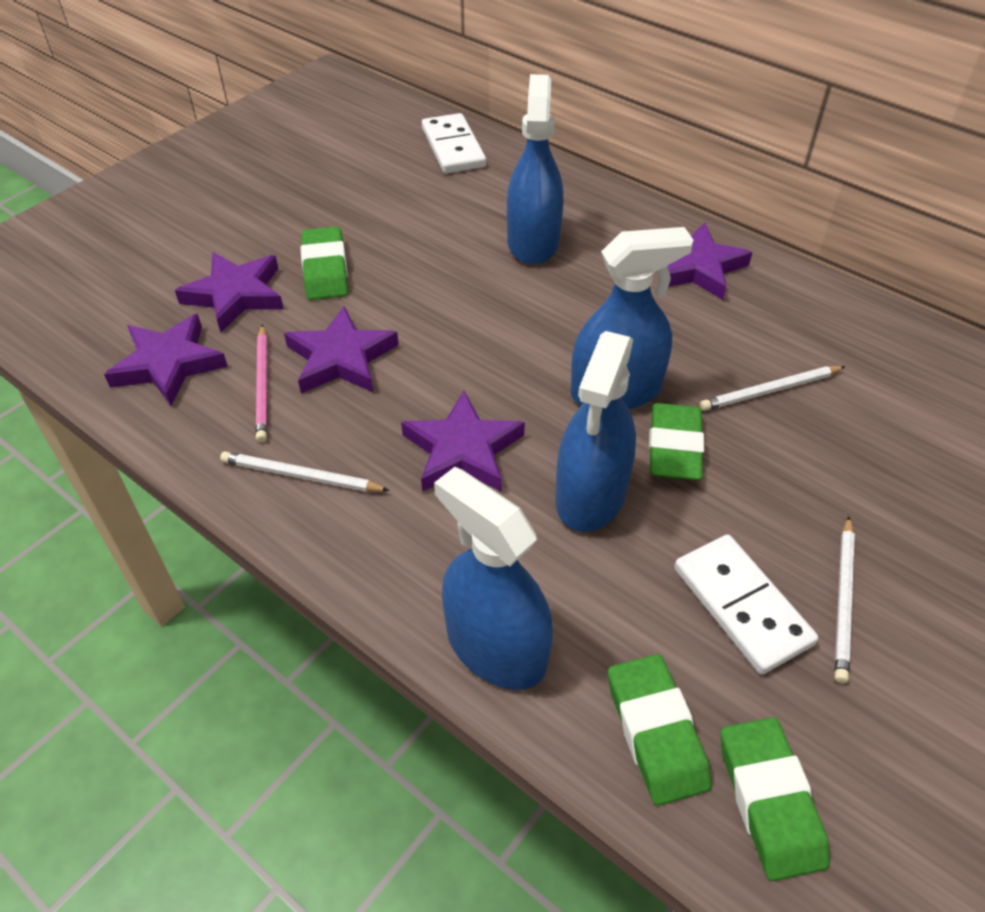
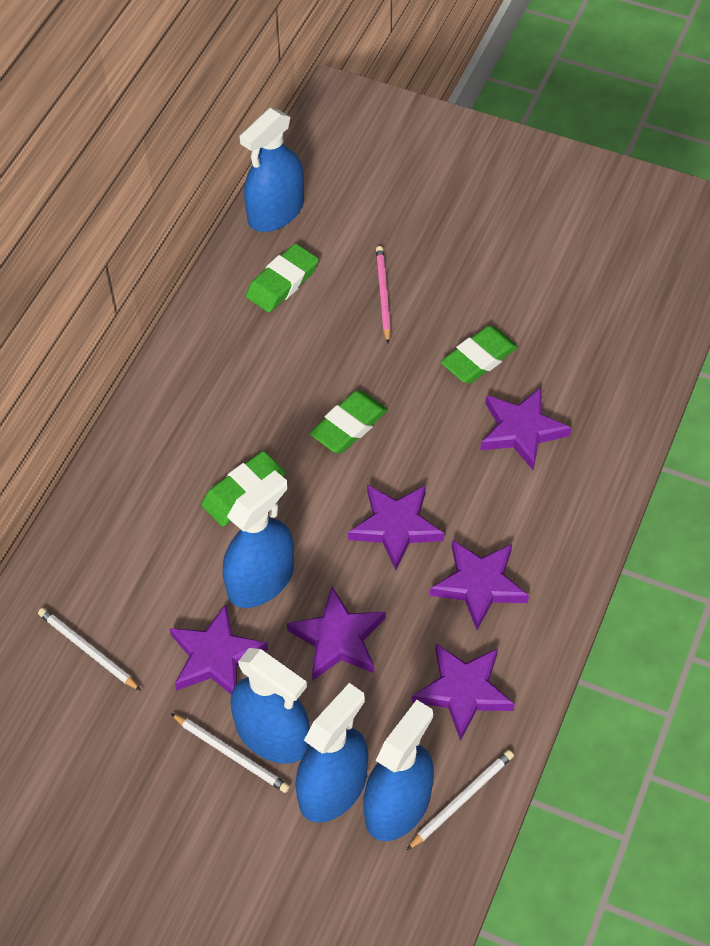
blue spray bottle: 4 -> 5
purple star: 5 -> 6
white domino: 2 -> 0

